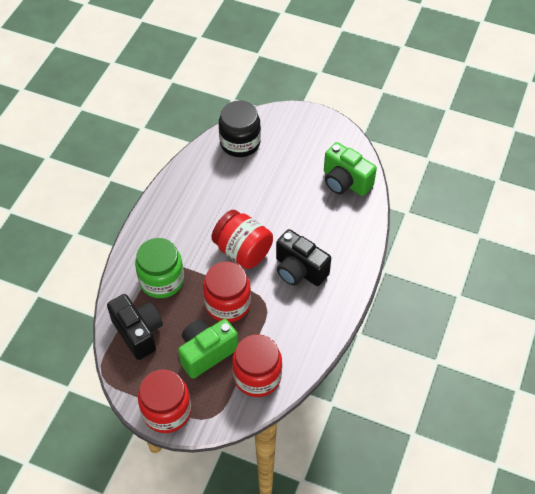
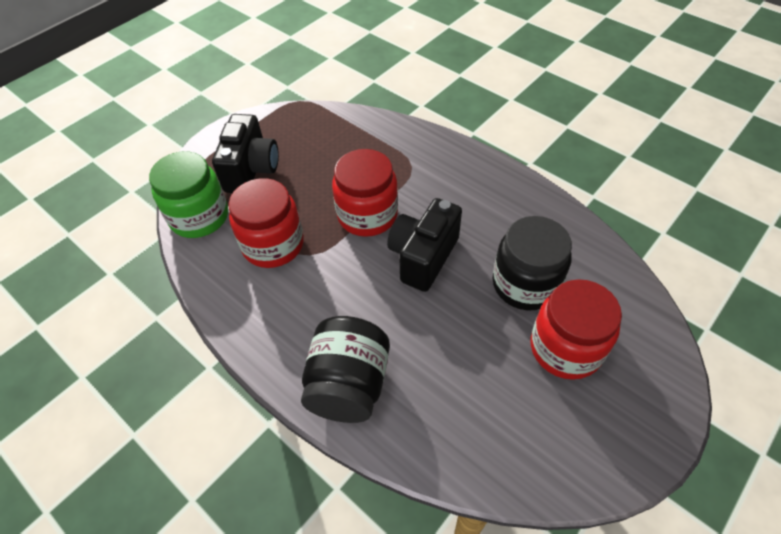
black jar: 1 -> 2
green camera: 2 -> 0
red jar: 4 -> 3

